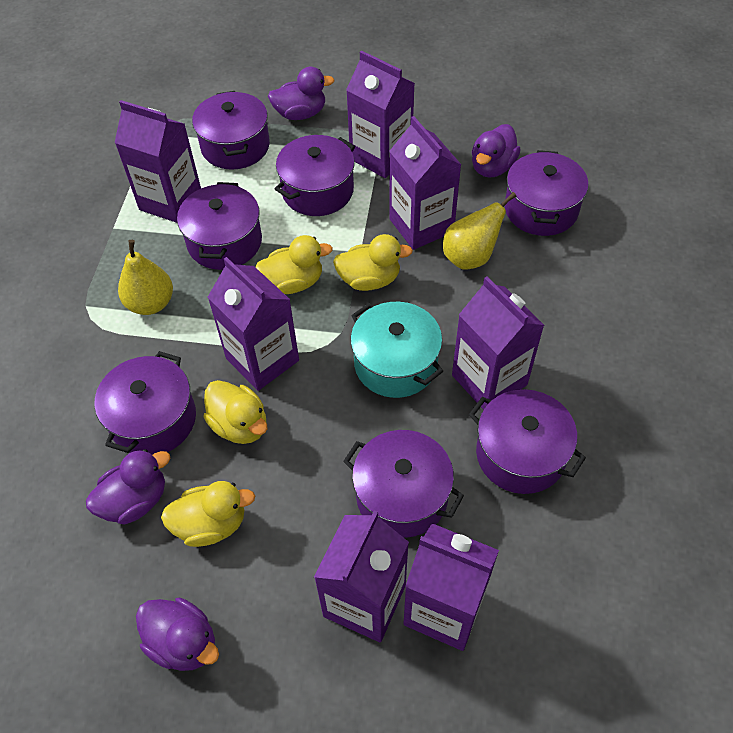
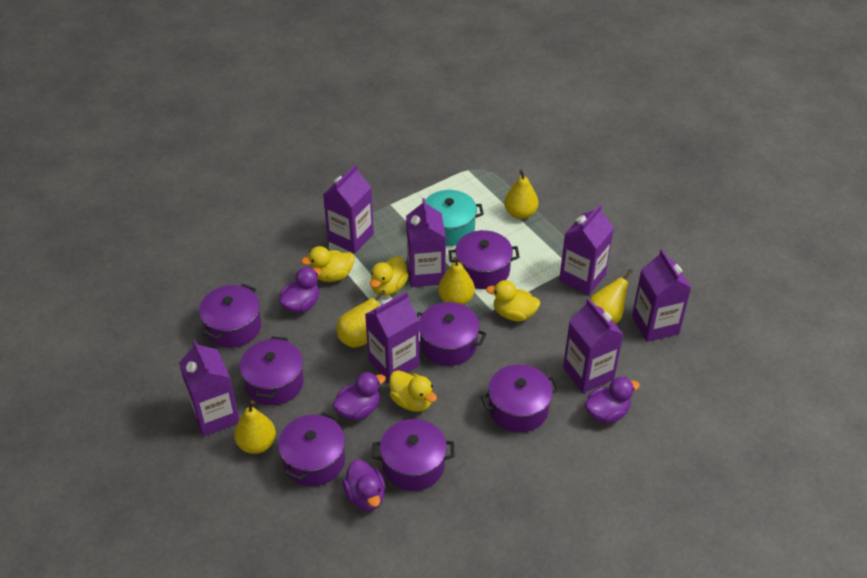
yellow pear: 2 -> 5

